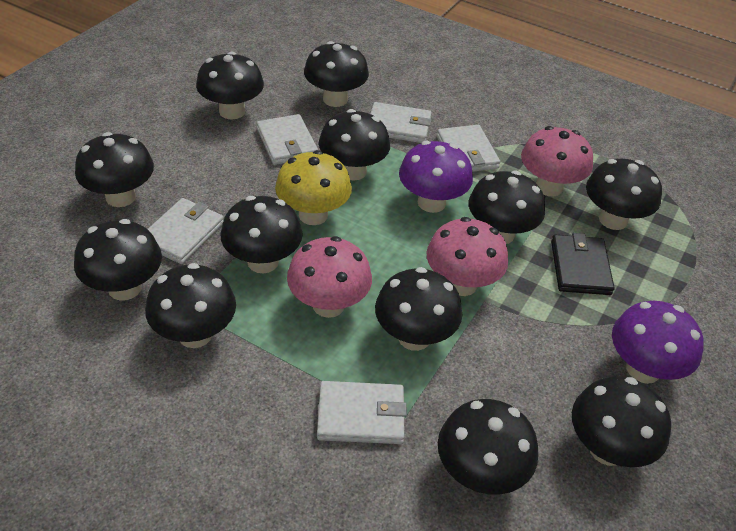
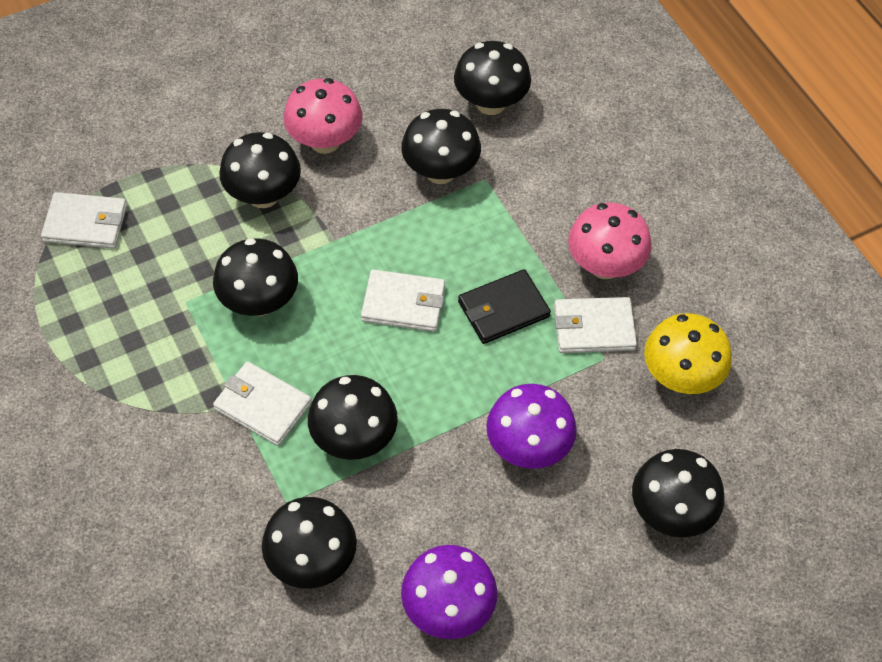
black mushroom: 12 -> 7
pink mushroom: 3 -> 2
white wallet: 5 -> 4

